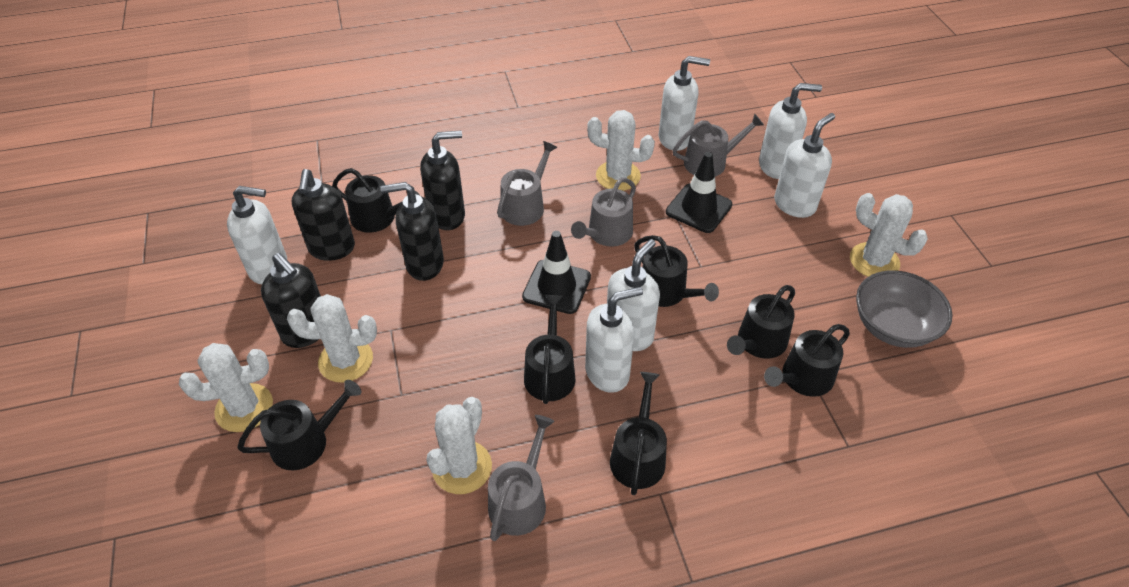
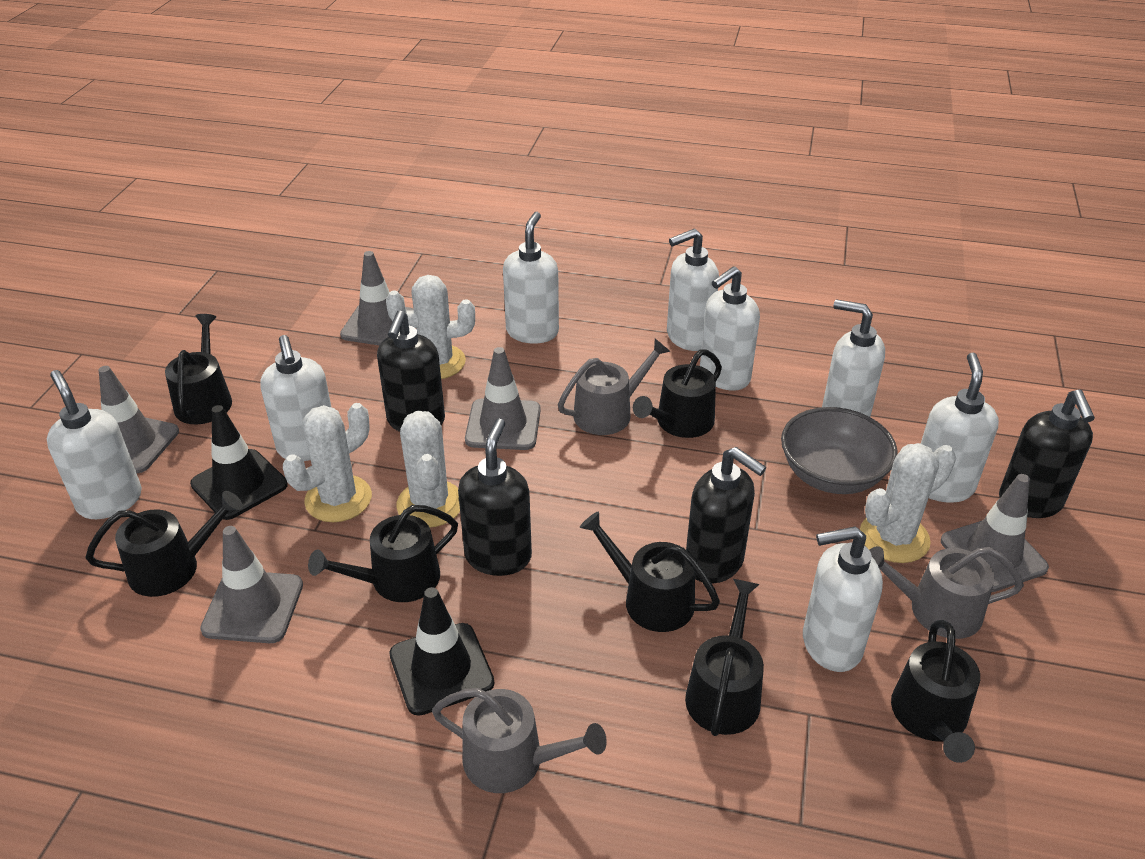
grey traffic cone: 0 -> 5
grey watering can: 4 -> 3
white cactus: 5 -> 4
white soap dispenser: 6 -> 8

